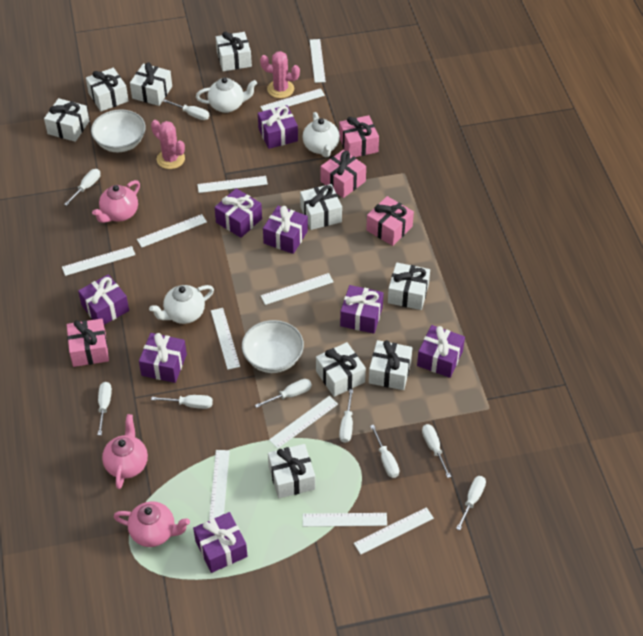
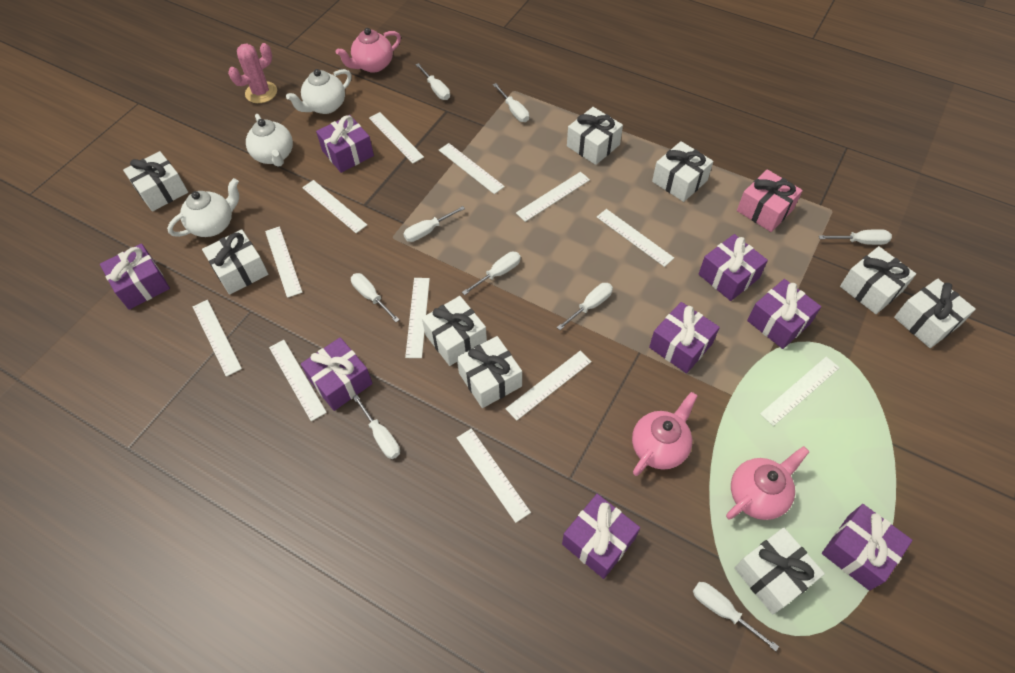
pink cactus: 2 -> 1
pink gift: 4 -> 1
white bowl: 2 -> 0
white ruler: 11 -> 12

